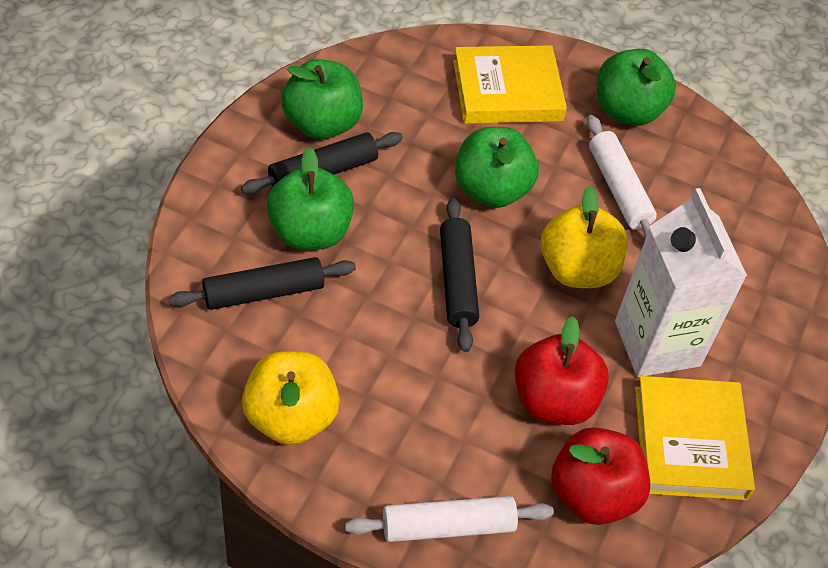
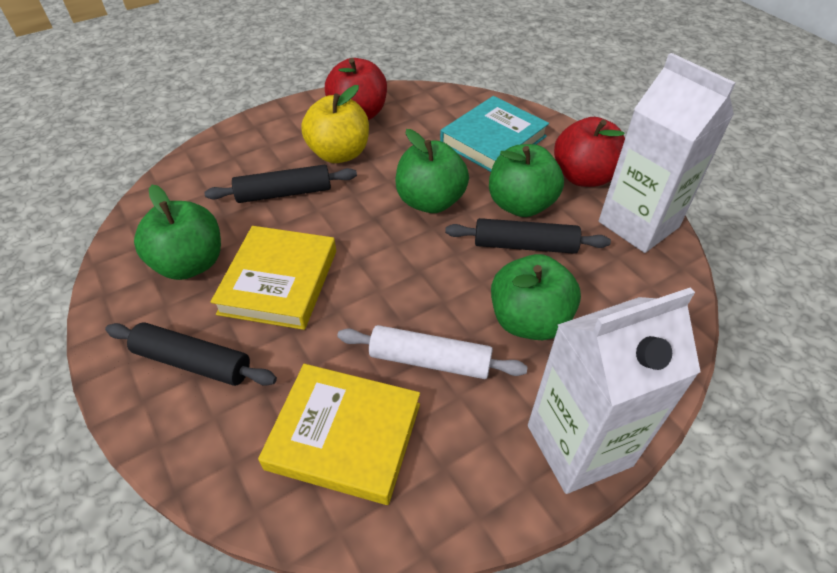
turquoise book: 0 -> 1
white carton: 1 -> 2
white rolling pin: 2 -> 1
yellow apple: 2 -> 1

